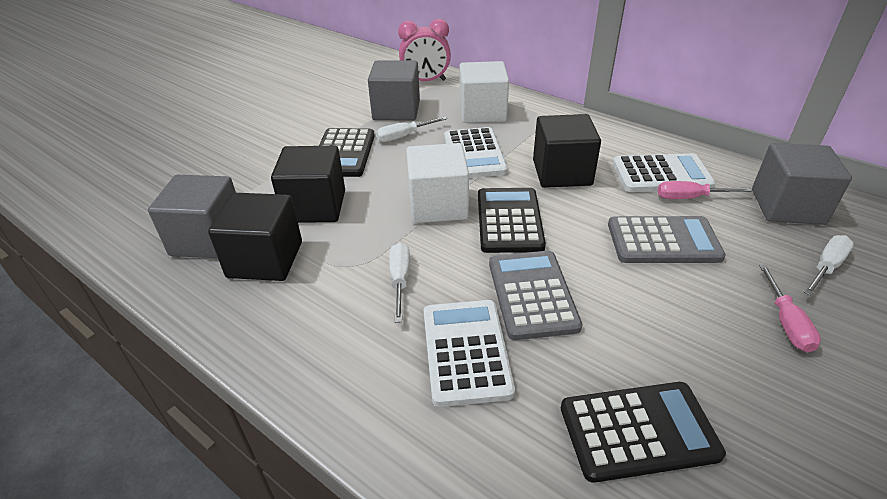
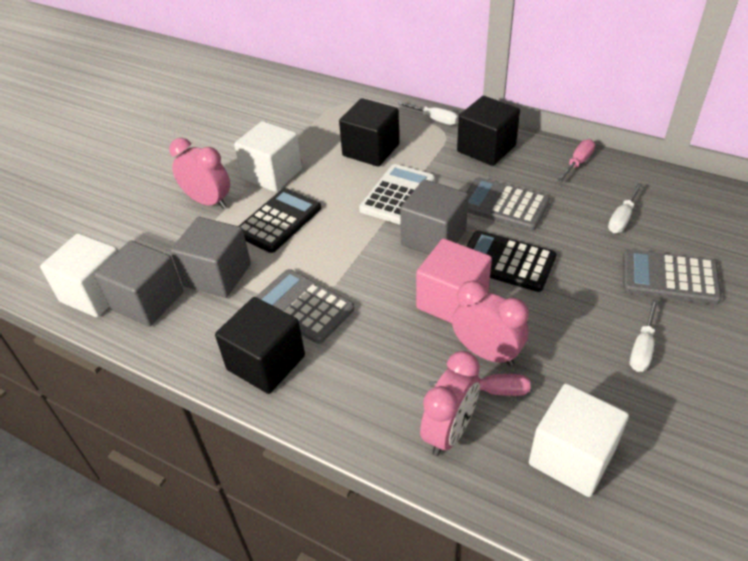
black calculator: 3 -> 2
grey calculator: 2 -> 3
pink clock: 1 -> 3
pink cube: 0 -> 1
white calculator: 3 -> 1
white cube: 2 -> 3

